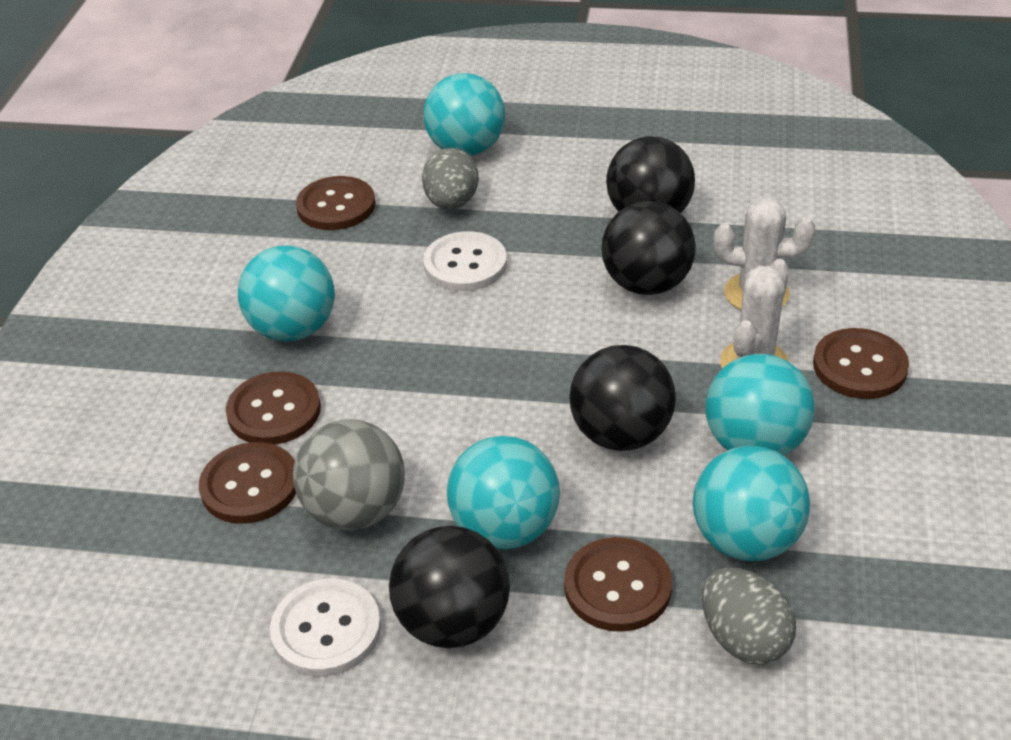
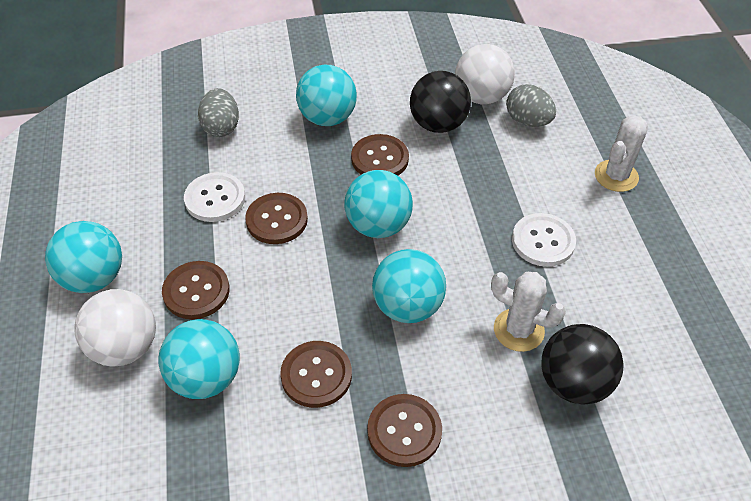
black ball: 4 -> 2
grey ball: 1 -> 0
white ball: 0 -> 2

